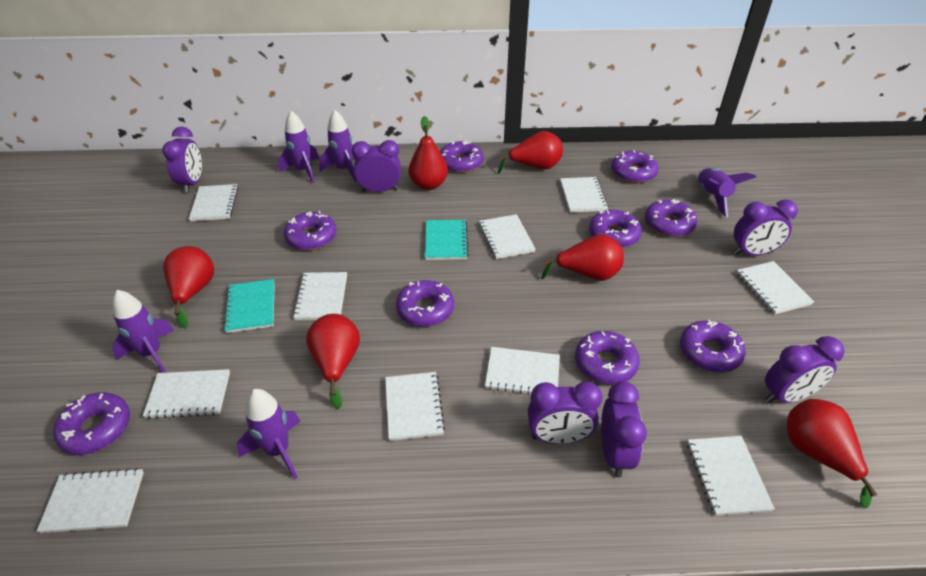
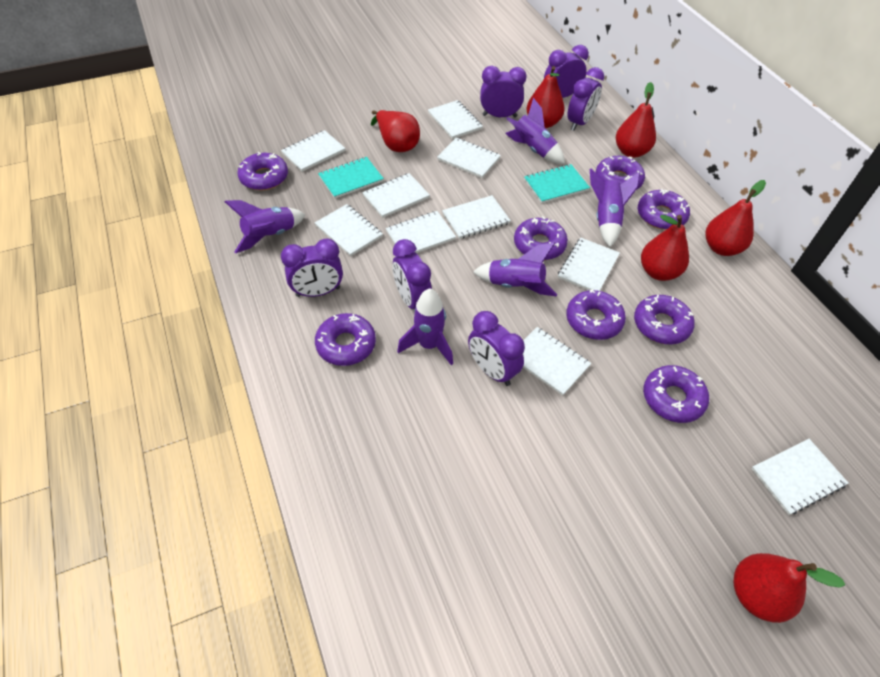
purple donut: 9 -> 8

